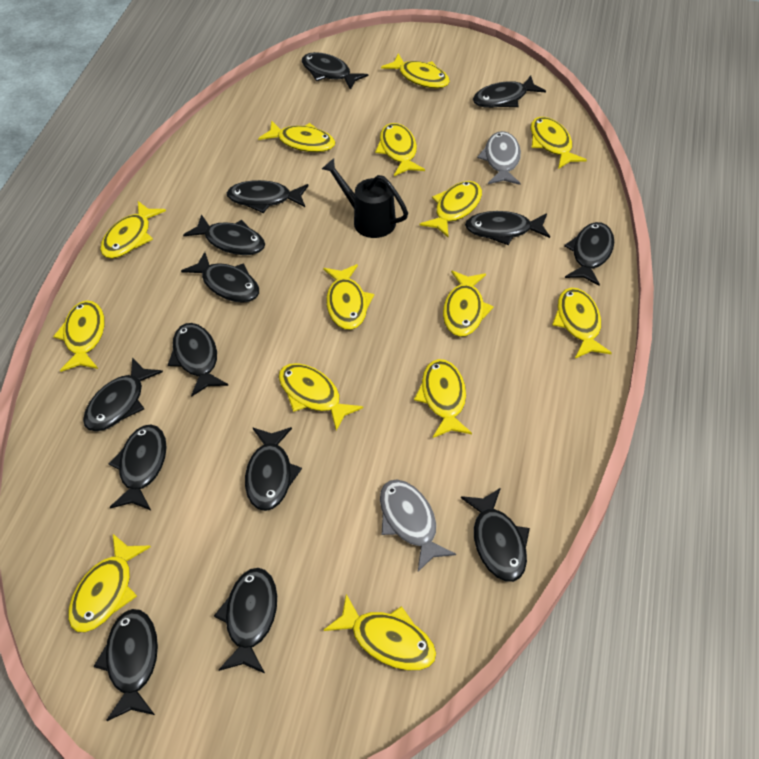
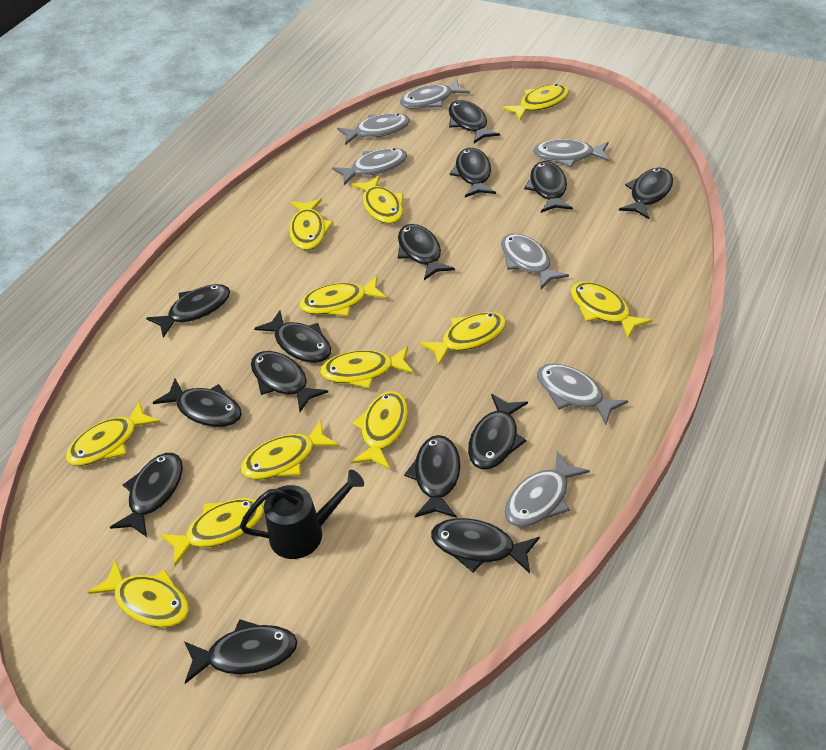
grey fish: 2 -> 7
yellow fish: 14 -> 12

